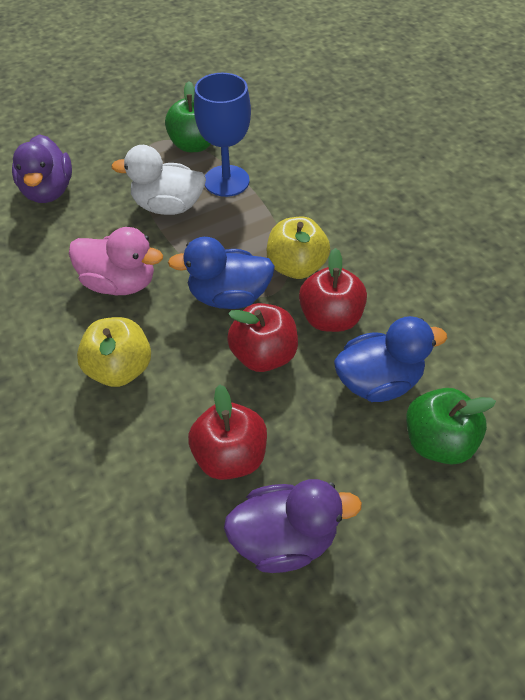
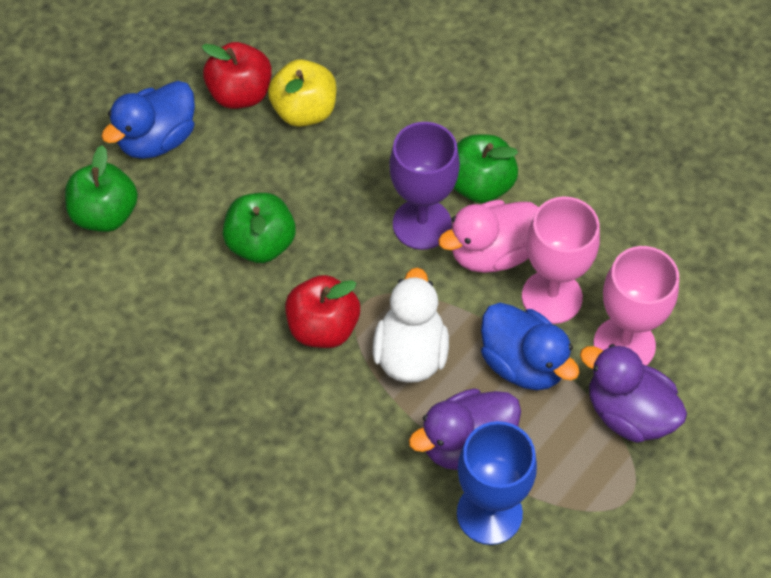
green apple: 2 -> 3
pink goblet: 0 -> 2
purple goblet: 0 -> 1
red apple: 3 -> 2
yellow apple: 2 -> 1

